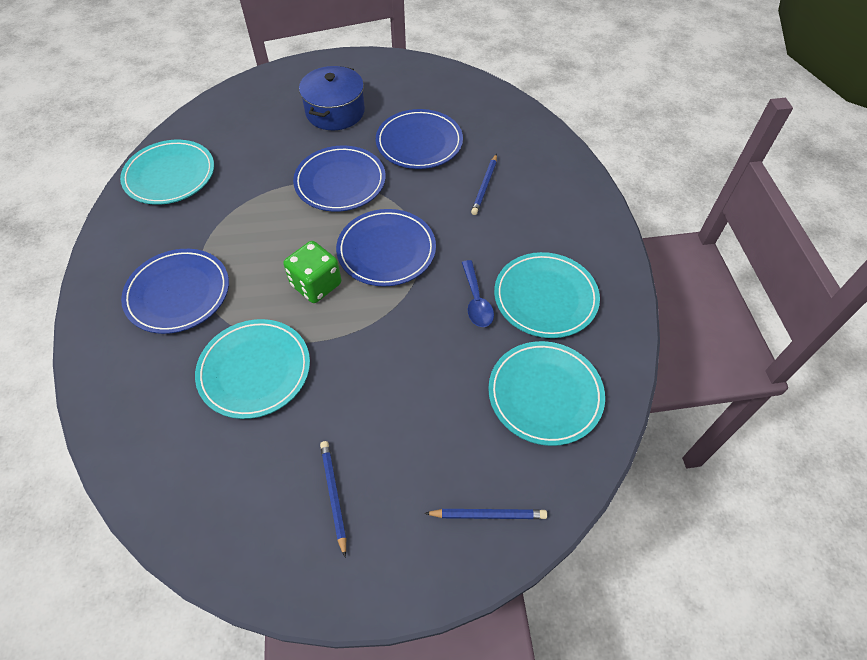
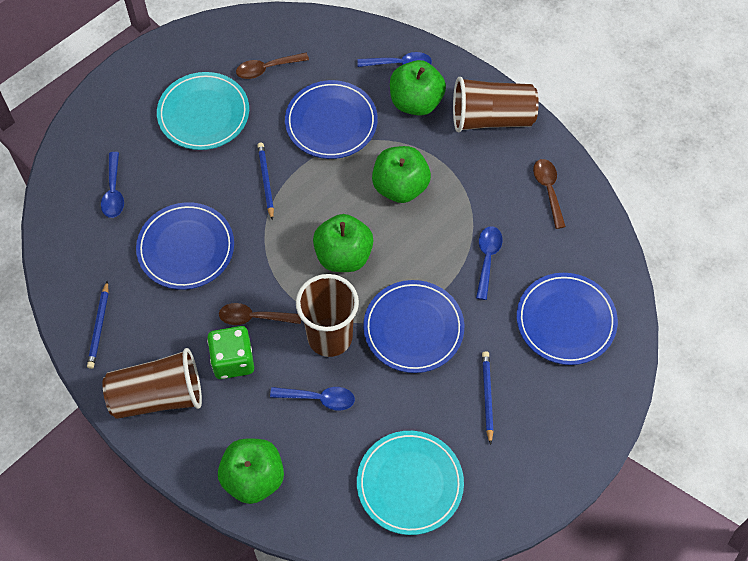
blue pot: 1 -> 0
blue spoon: 1 -> 4
brown cup: 0 -> 3
brown spoon: 0 -> 3
green apple: 0 -> 4
turquoise plate: 4 -> 2

